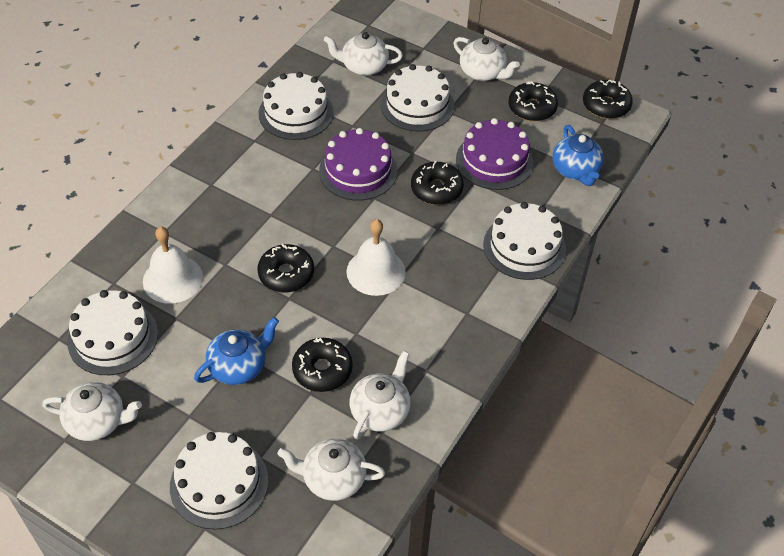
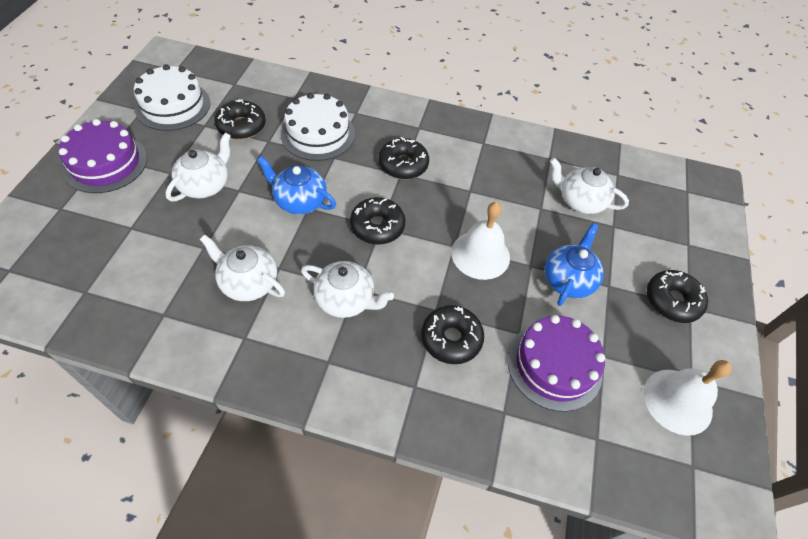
white cake: 5 -> 2
white teapot: 5 -> 4

